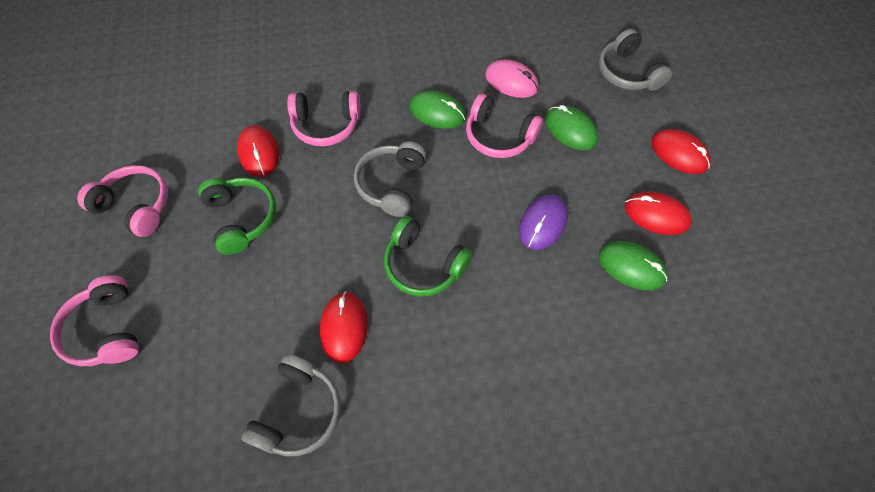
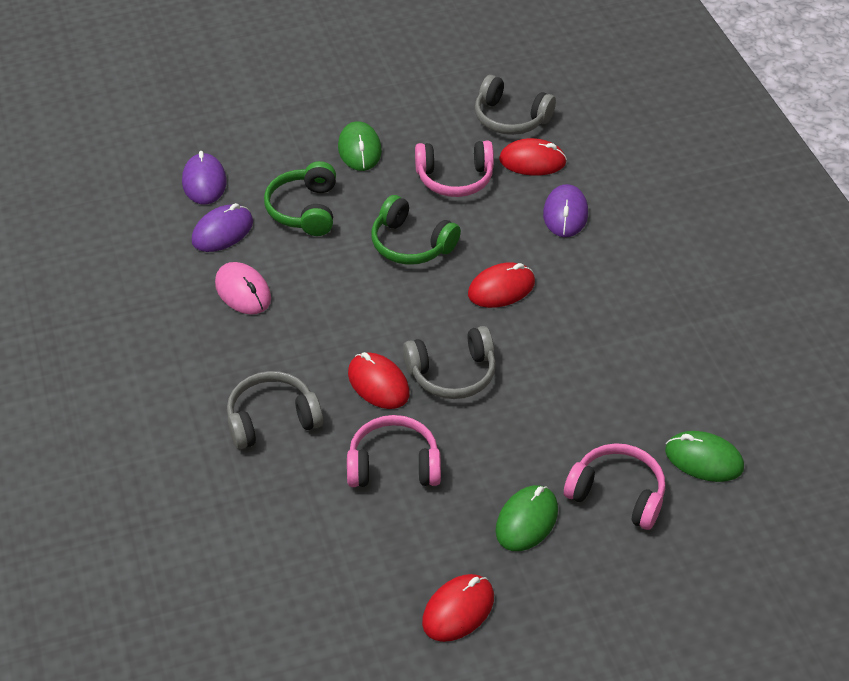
pink headphones: 4 -> 3
purple mouse: 1 -> 3

